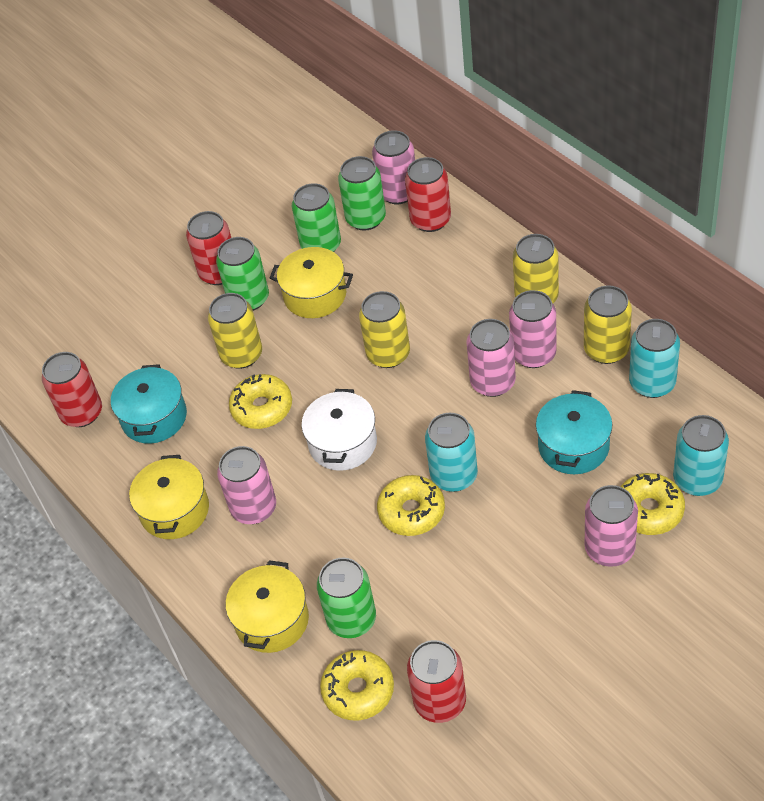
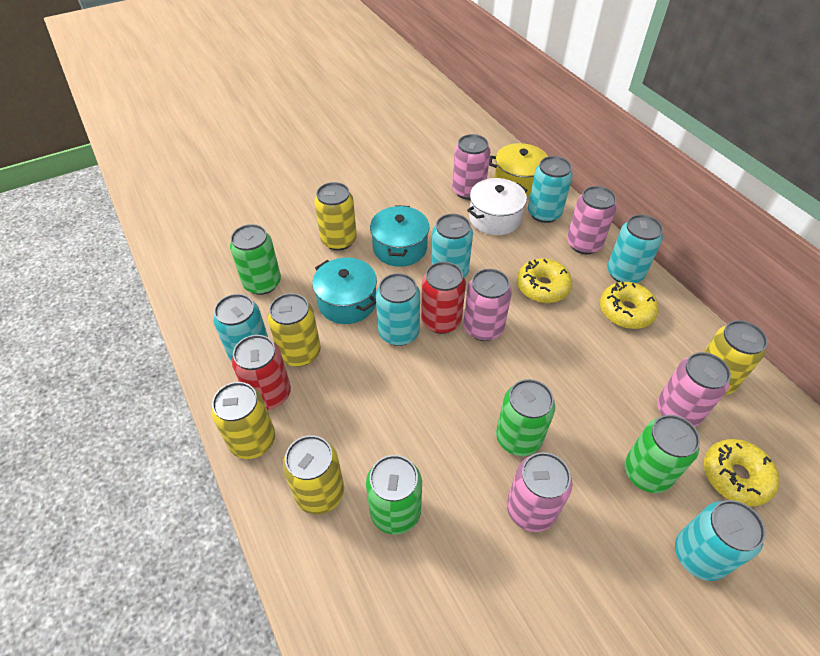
red can: 4 -> 2
turquoise can: 3 -> 6
yellow can: 4 -> 5
yellow donut: 4 -> 3
yellow pot: 3 -> 1

